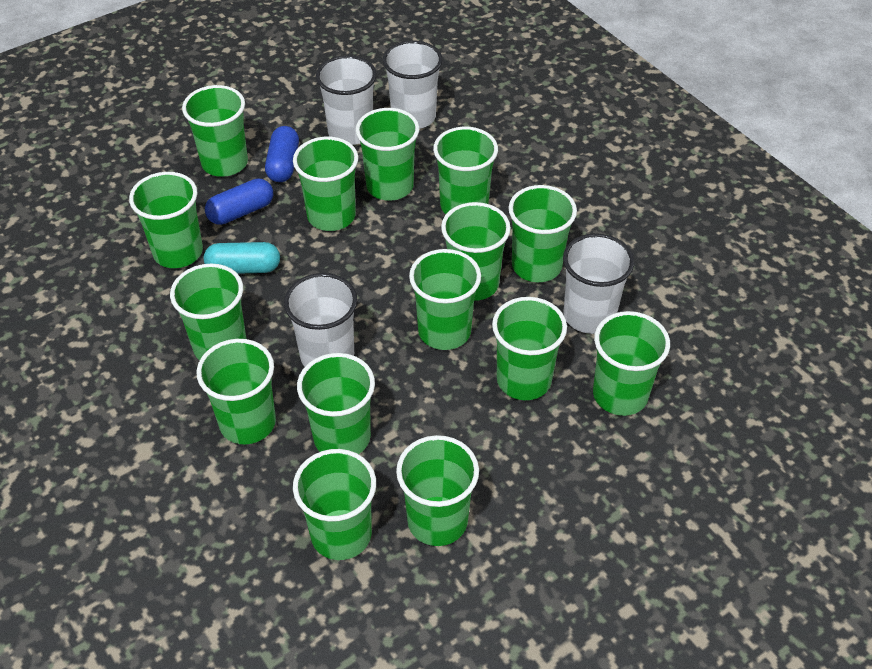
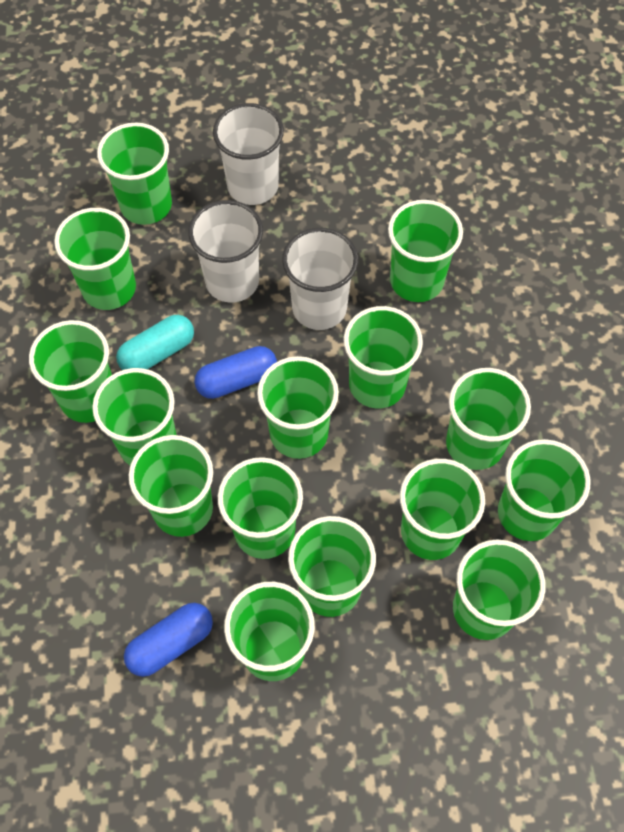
white cup: 4 -> 3

